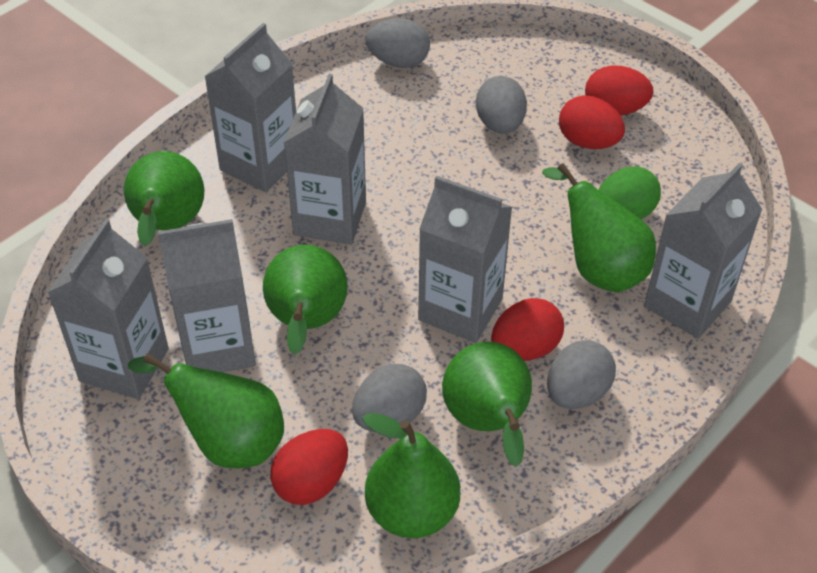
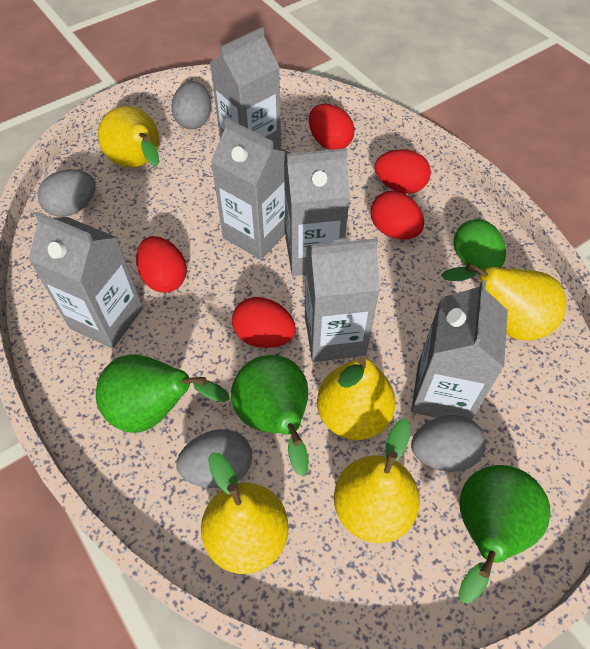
green pear: 6 -> 3
red egg: 4 -> 5
yellow pear: 0 -> 5

